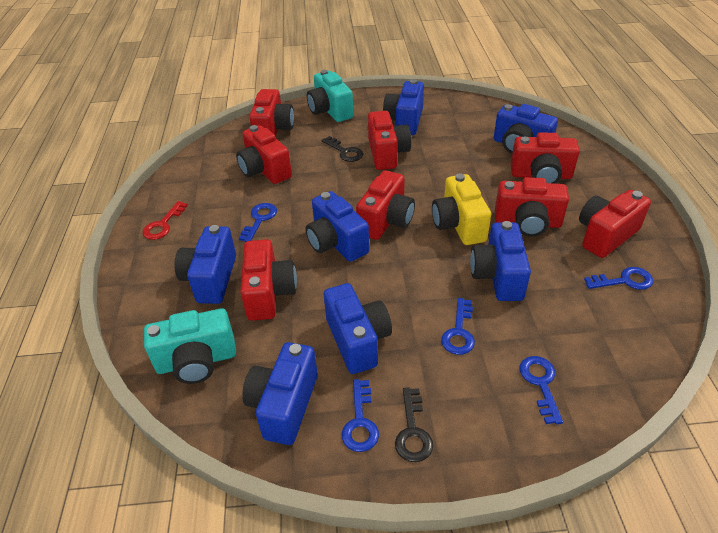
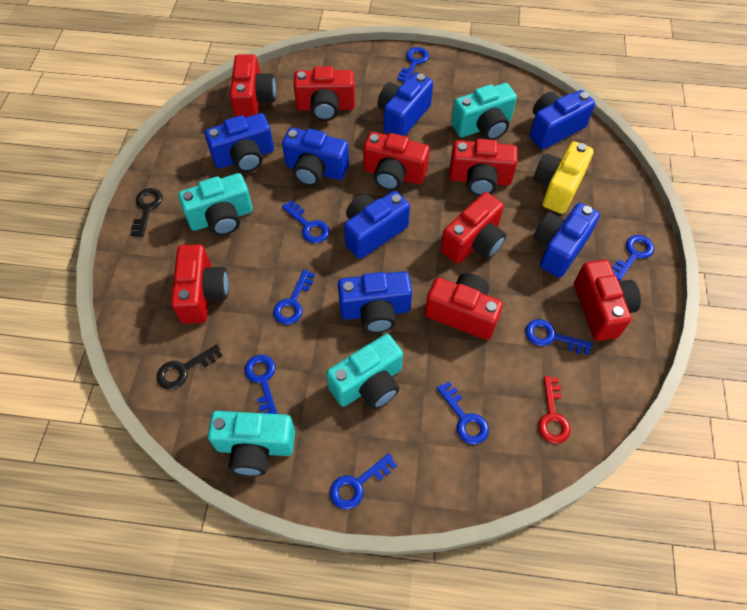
blue key: 5 -> 8
turquoise camera: 2 -> 4

